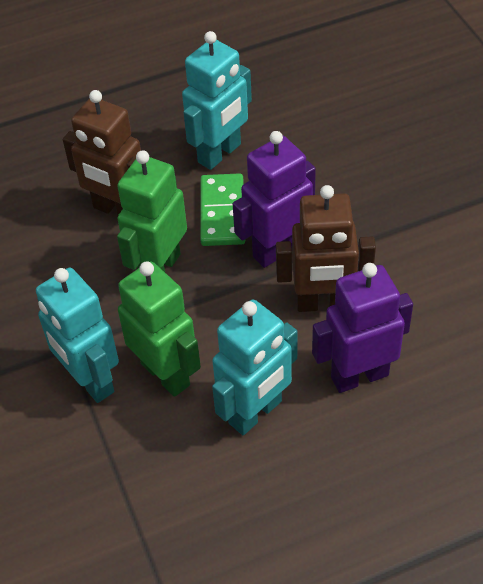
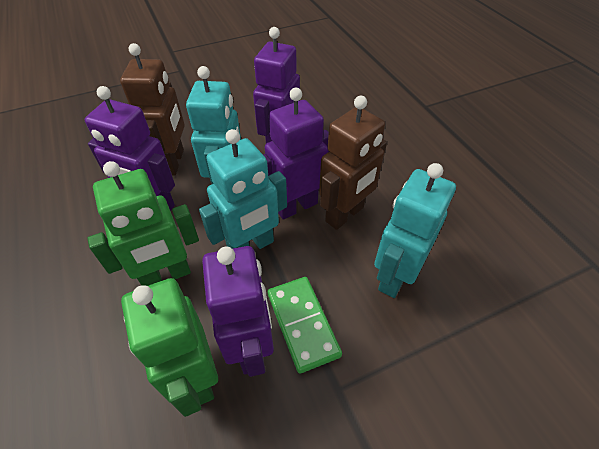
purple robot: 2 -> 4

